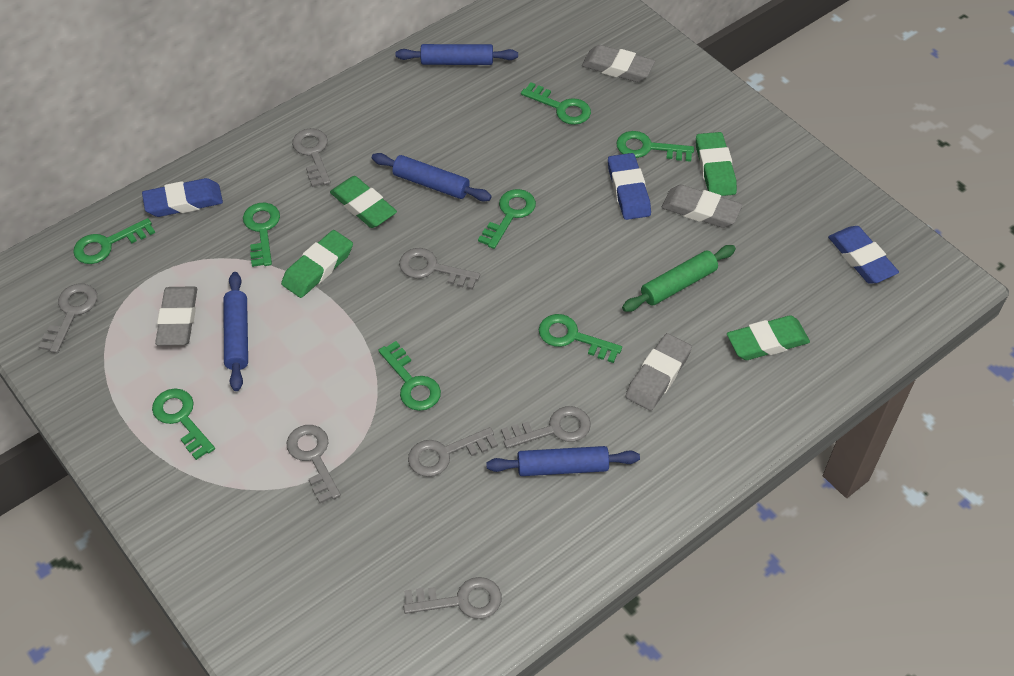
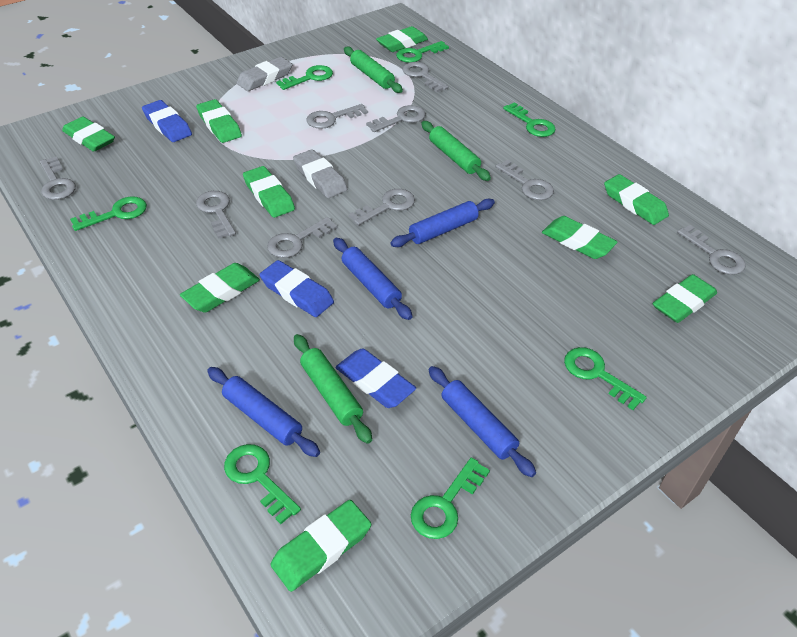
green eraser: 4 -> 9
green key: 8 -> 7
green rolling pin: 1 -> 3
grey eraser: 4 -> 2
grey key: 7 -> 9

